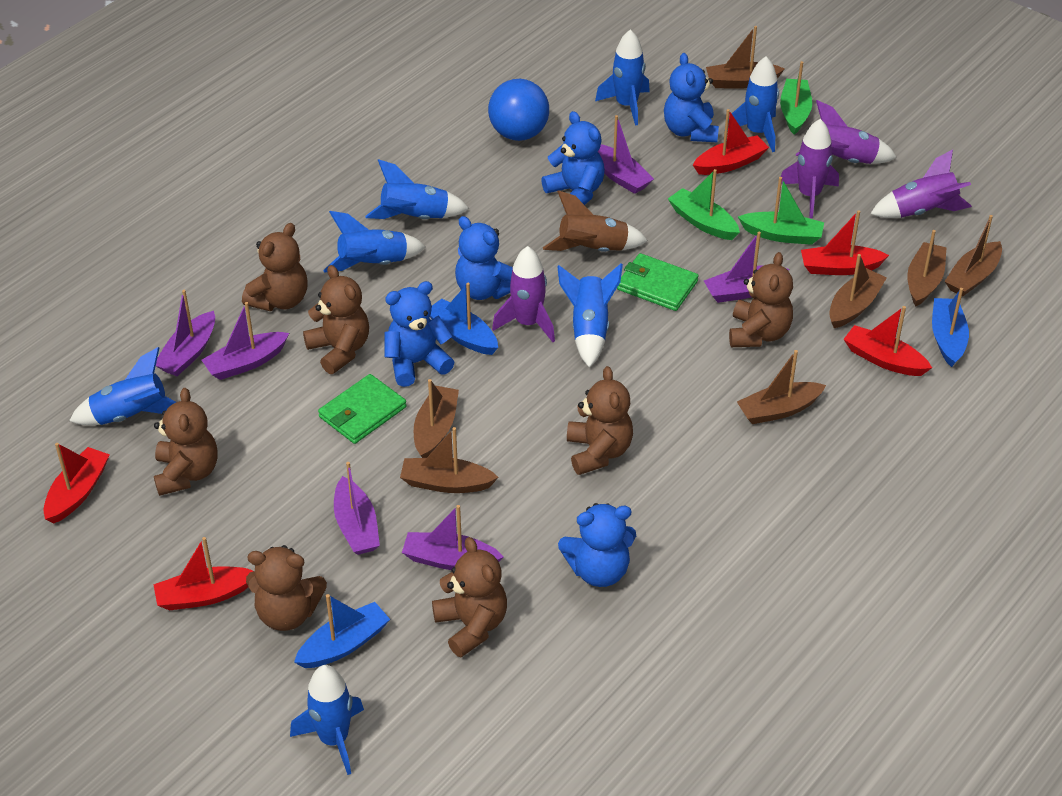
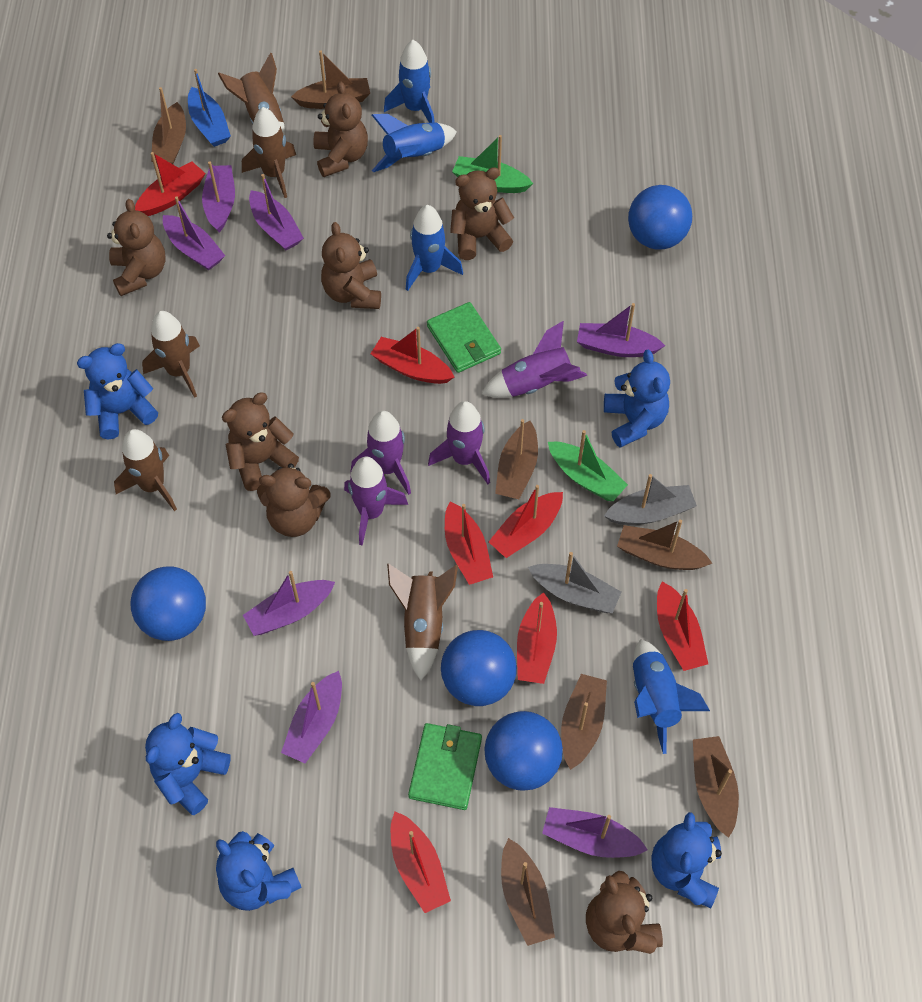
blue ball: 1 -> 4
blue boat: 3 -> 1
blue rocket: 7 -> 4
brown rocket: 1 -> 5
green boat: 3 -> 2
grey boat: 0 -> 2
purple boat: 6 -> 7
red boat: 5 -> 7

